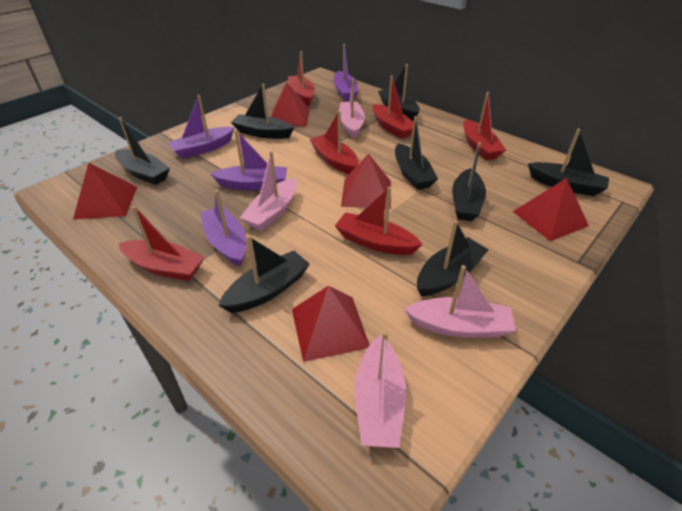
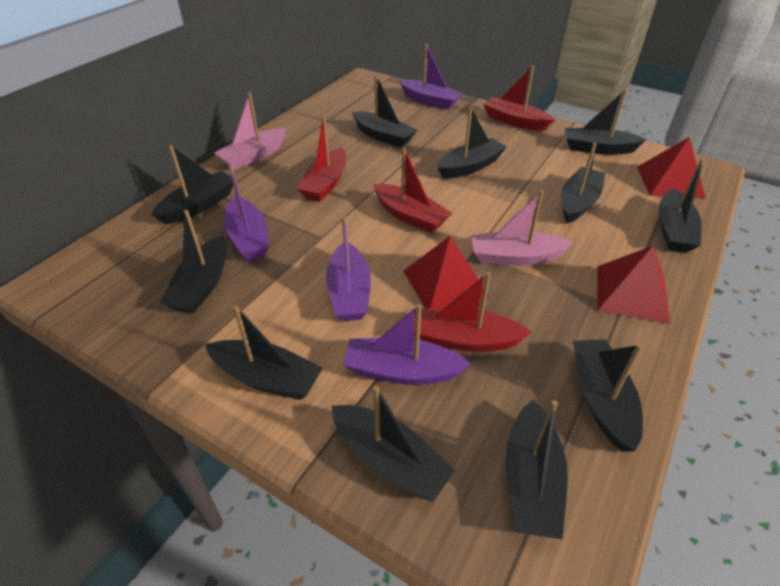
black boat: 8 -> 11
pink boat: 4 -> 2
red boat: 6 -> 4
red pyramid: 5 -> 3

